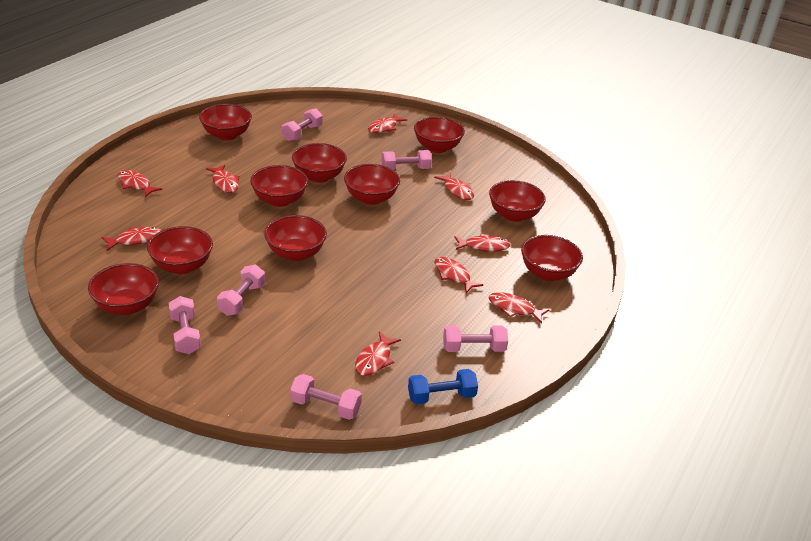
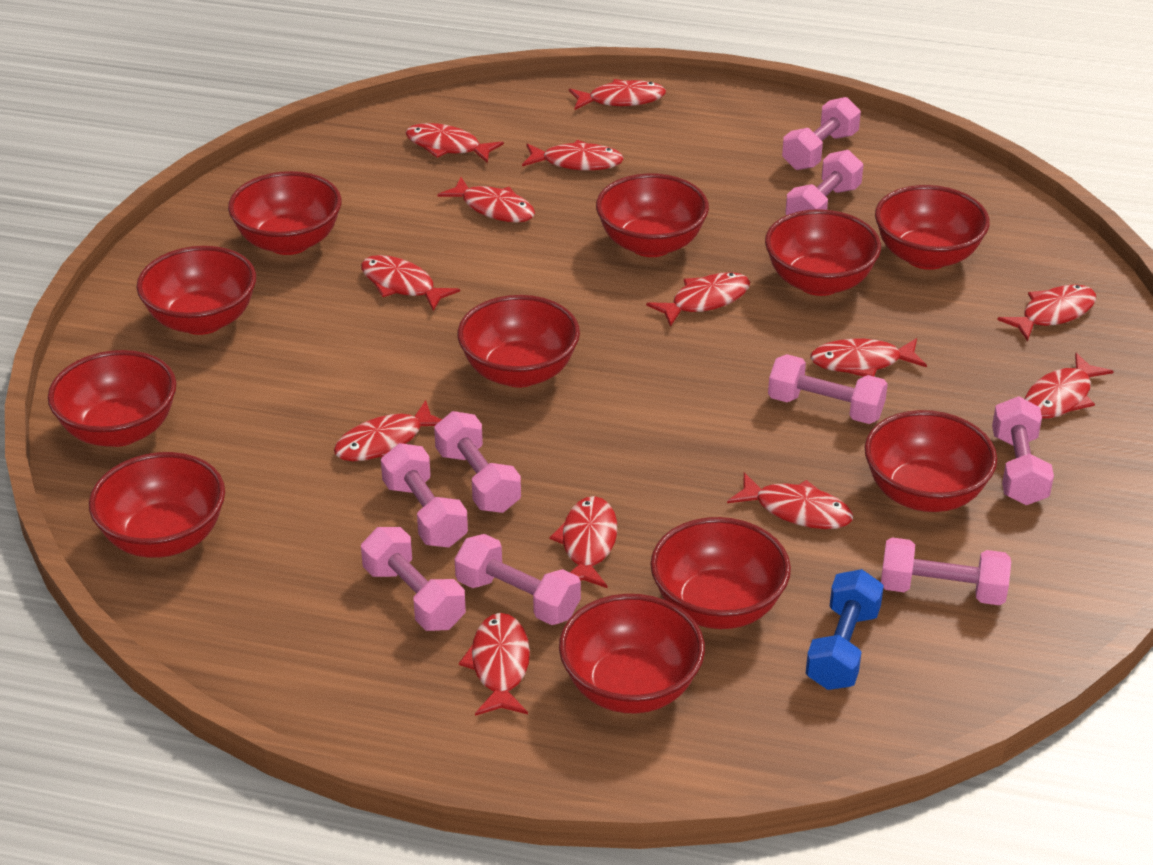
pink dumbbell: 6 -> 9
red bowl: 10 -> 11
red fish: 9 -> 13

